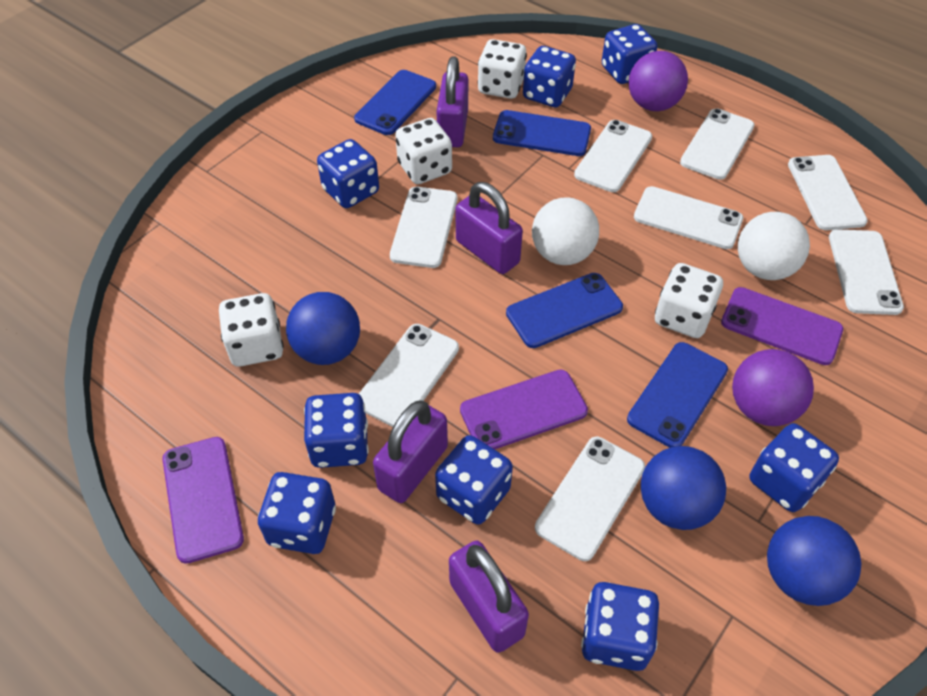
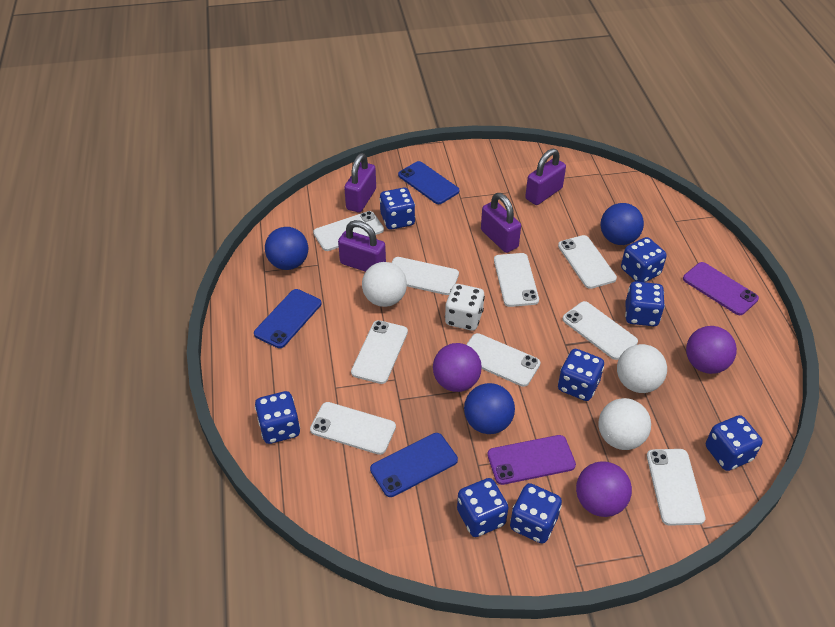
blue phone: 4 -> 3
purple ball: 2 -> 3
purple phone: 3 -> 2
white ball: 2 -> 3
white dice: 4 -> 1
white phone: 8 -> 9

